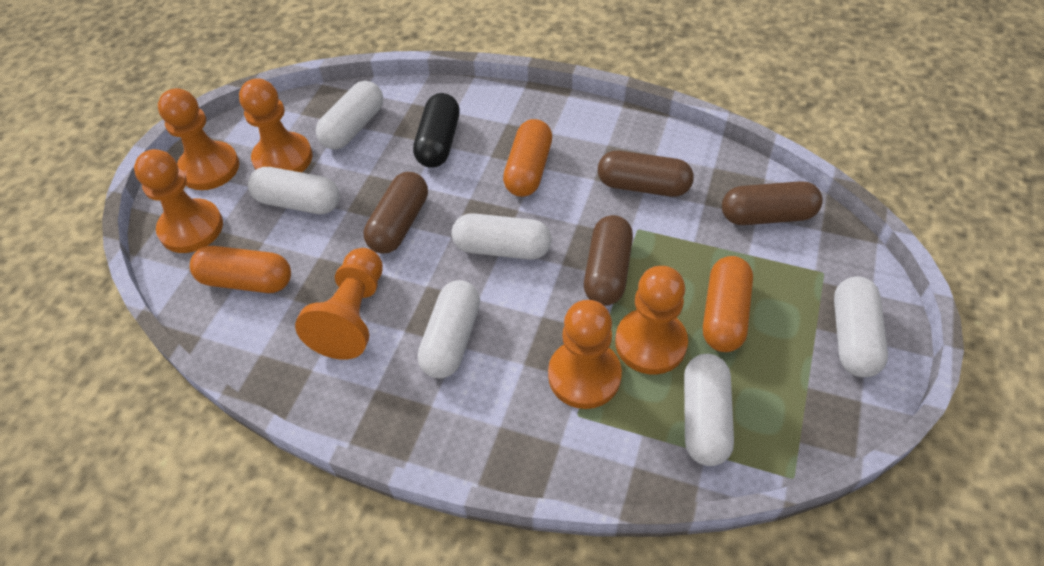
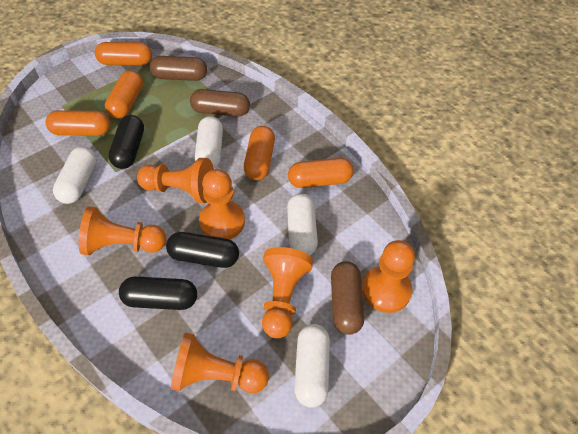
black capsule: 1 -> 3
brown capsule: 4 -> 3
orange capsule: 3 -> 5
white capsule: 6 -> 4

